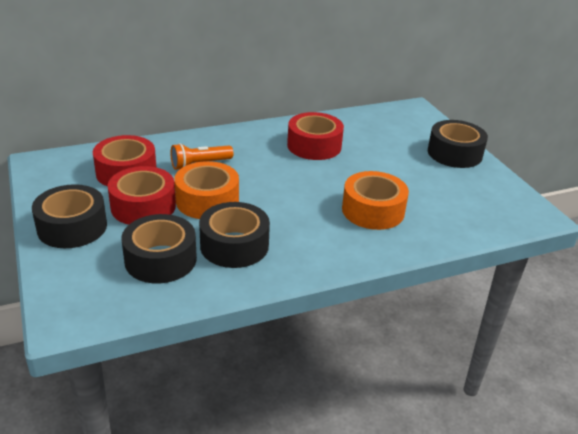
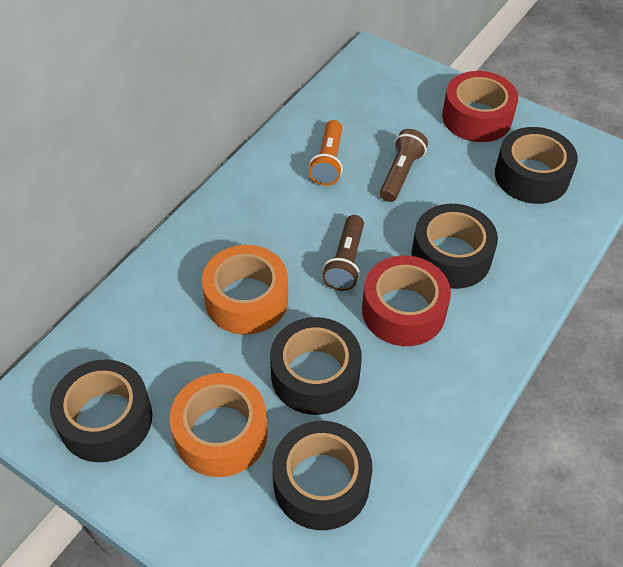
black tape: 4 -> 5
brown flashlight: 0 -> 2
red tape: 3 -> 2

